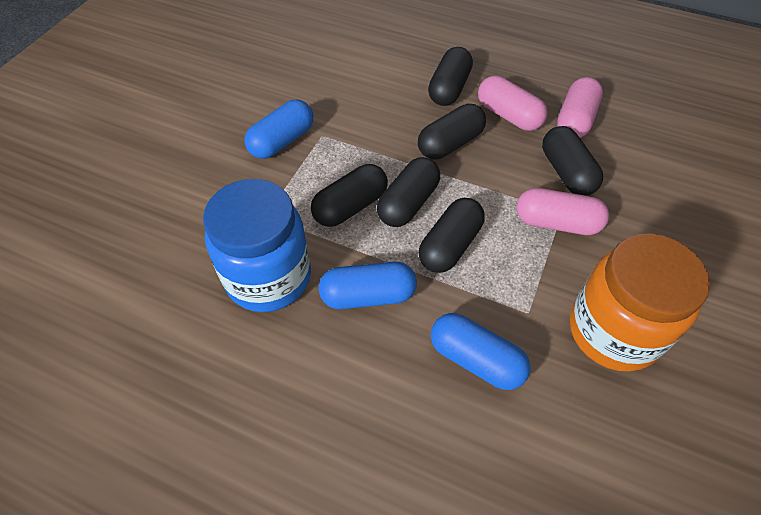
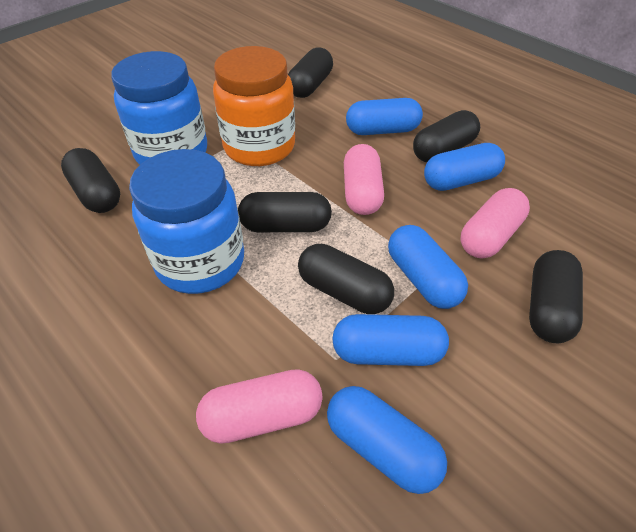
blue capsule: 3 -> 5
blue jar: 1 -> 2

